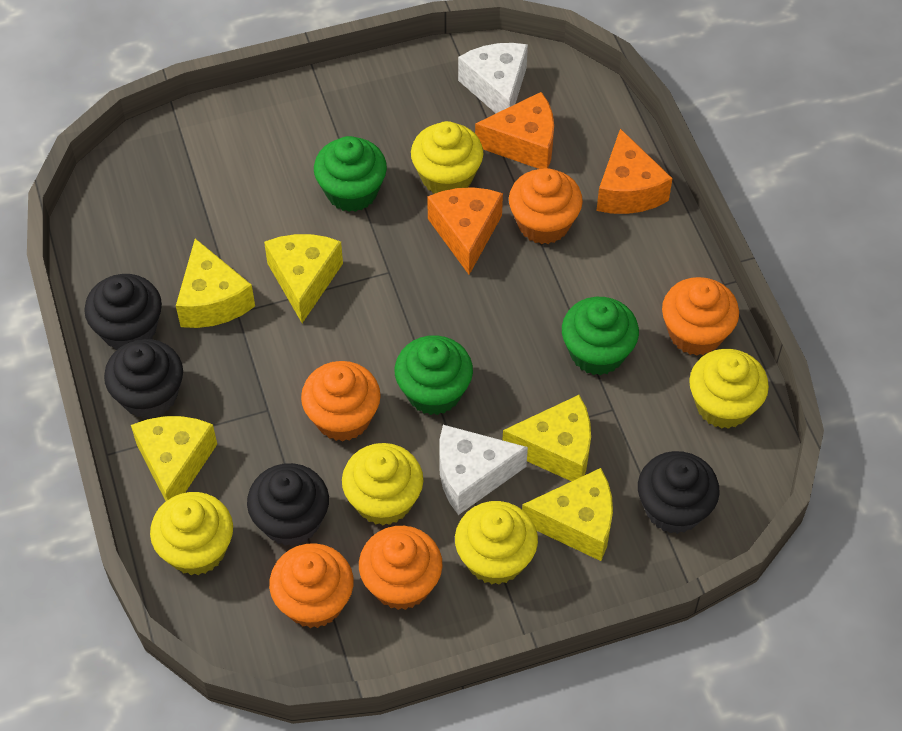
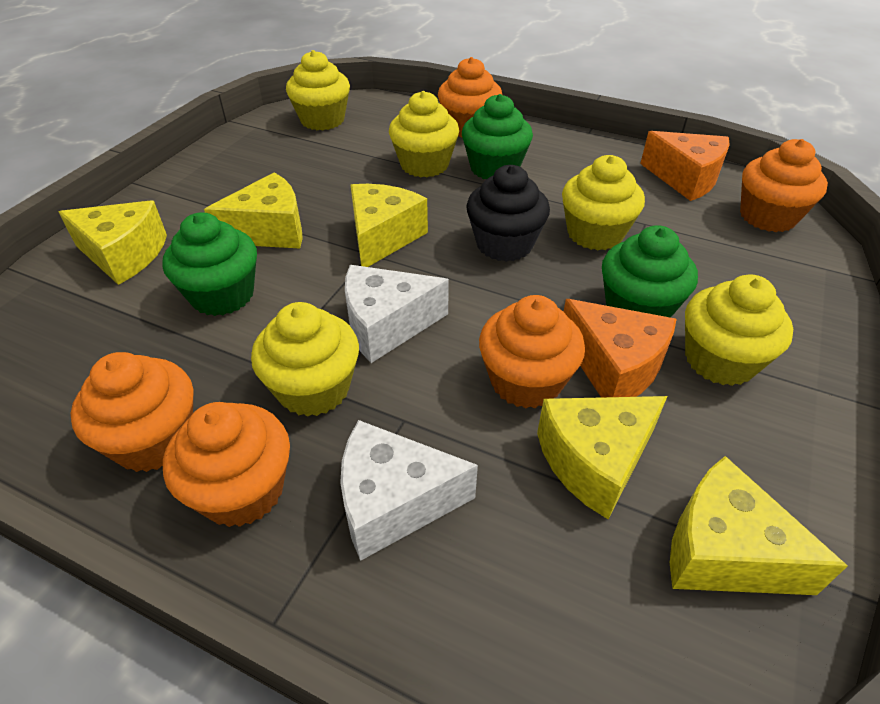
black cupcake: 4 -> 1
orange cheese: 3 -> 2

